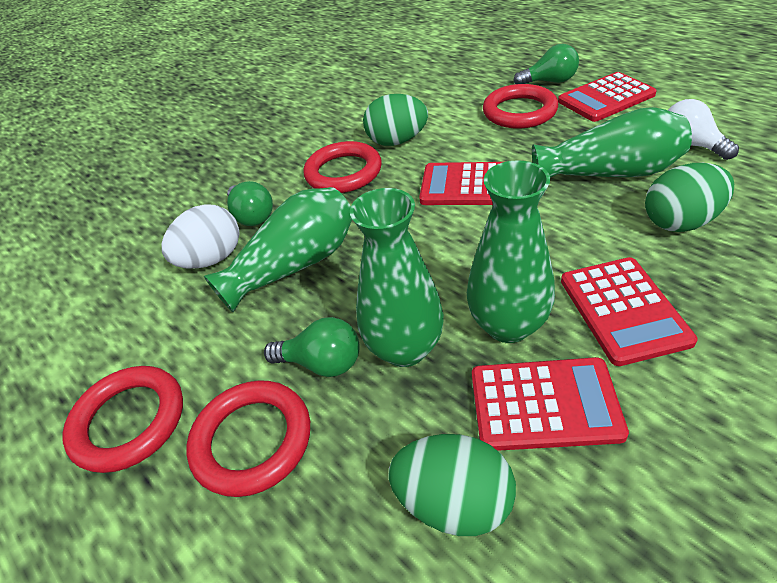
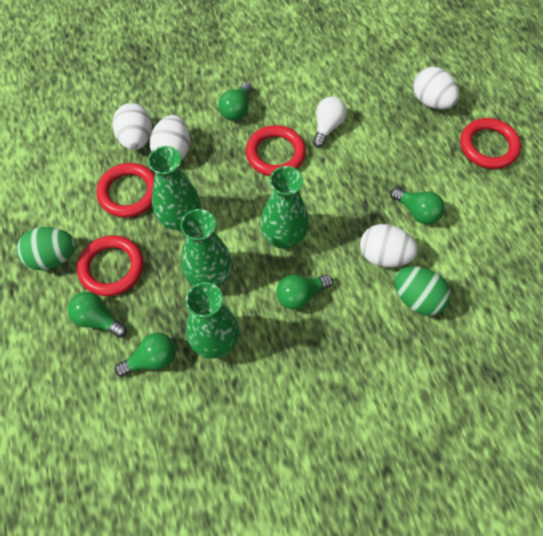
green egg: 3 -> 2
green light bulb: 3 -> 5
red calculator: 4 -> 0
white egg: 1 -> 4

